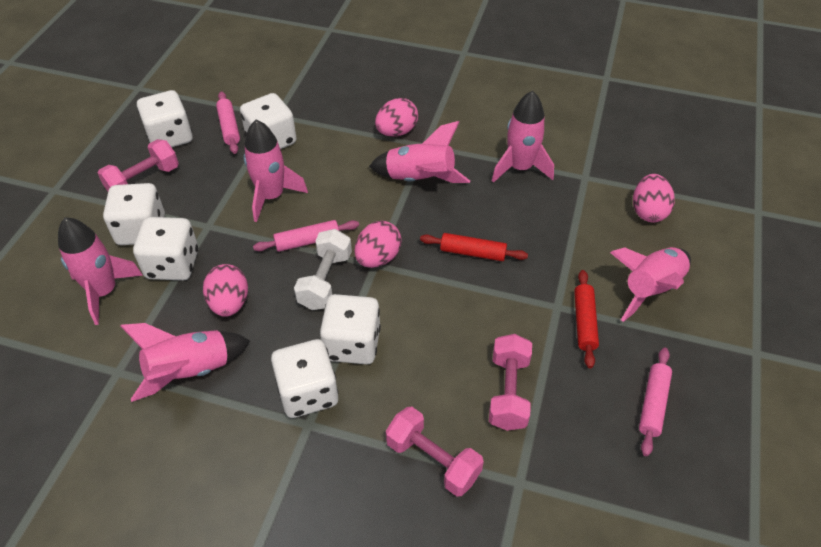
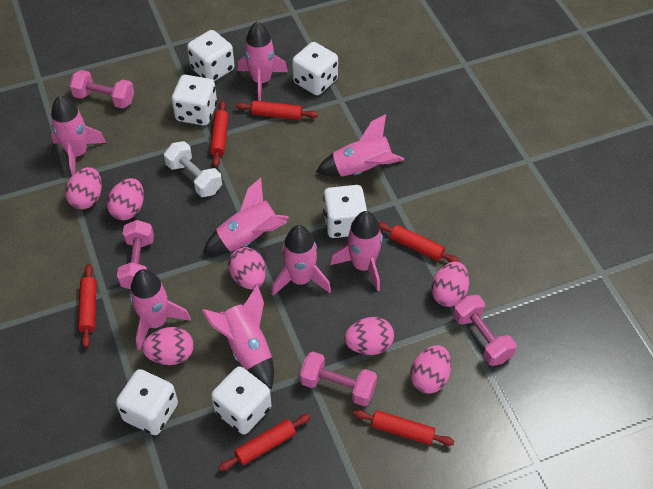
pink dumbbell: 3 -> 4
pink egg: 4 -> 7
pink rocket: 6 -> 8
pink rolling pin: 3 -> 0
red rolling pin: 2 -> 6

